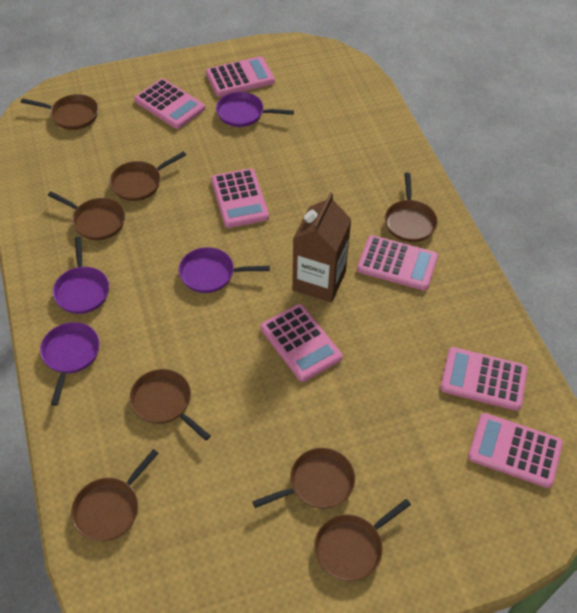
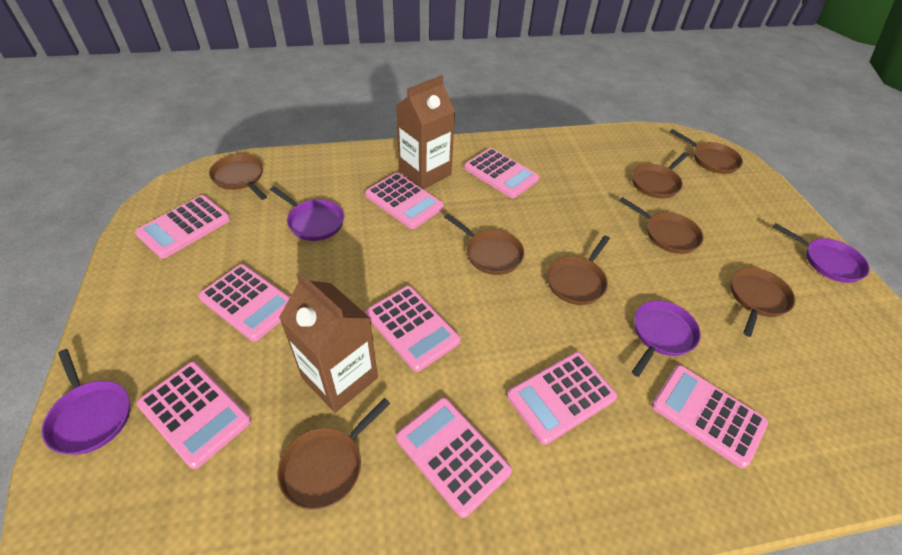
brown carton: 1 -> 2
pink calculator: 7 -> 9

